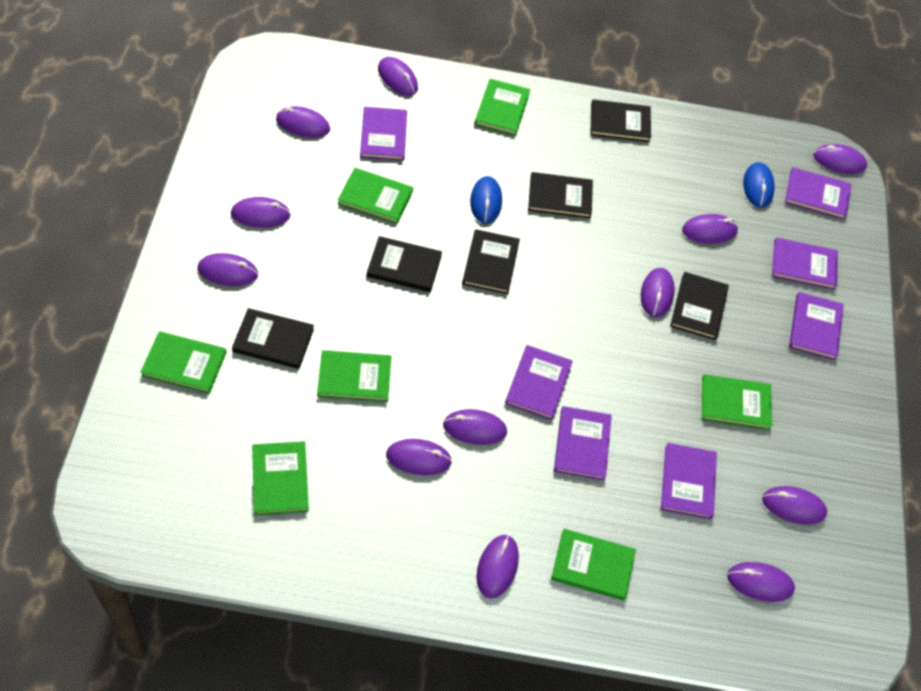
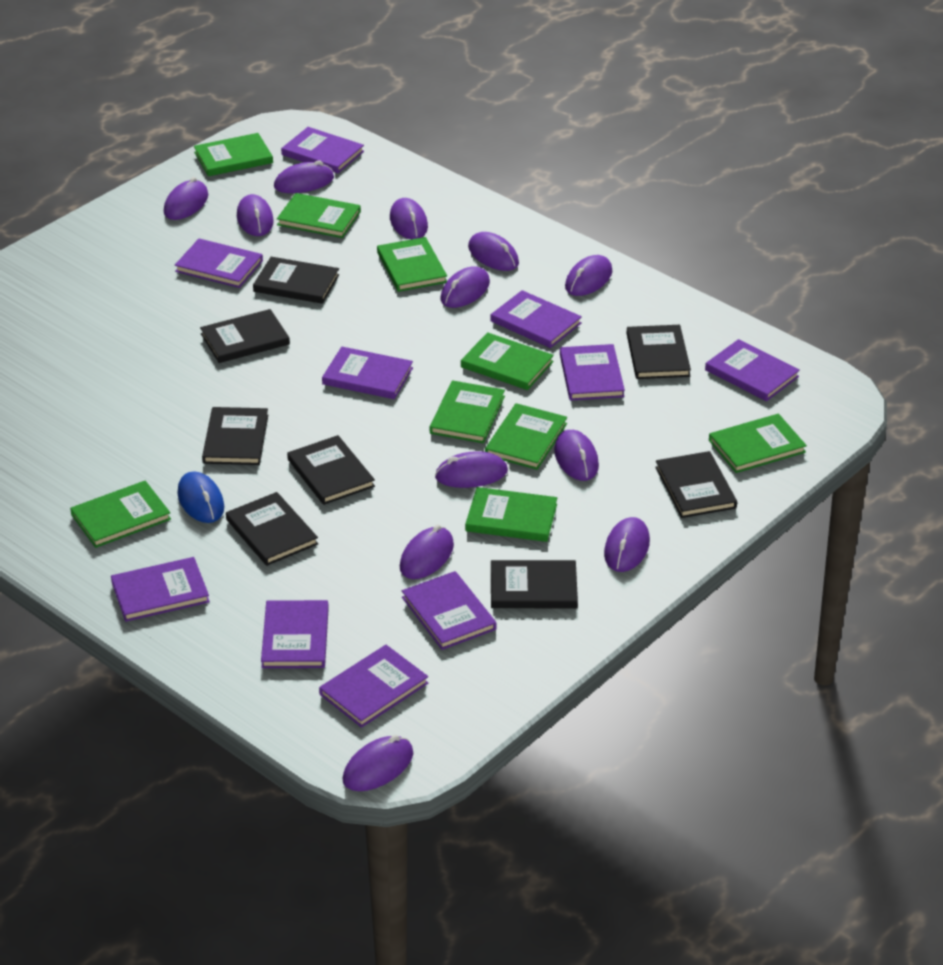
black book: 6 -> 8
blue mouse: 2 -> 1
green book: 7 -> 9
purple book: 7 -> 10

